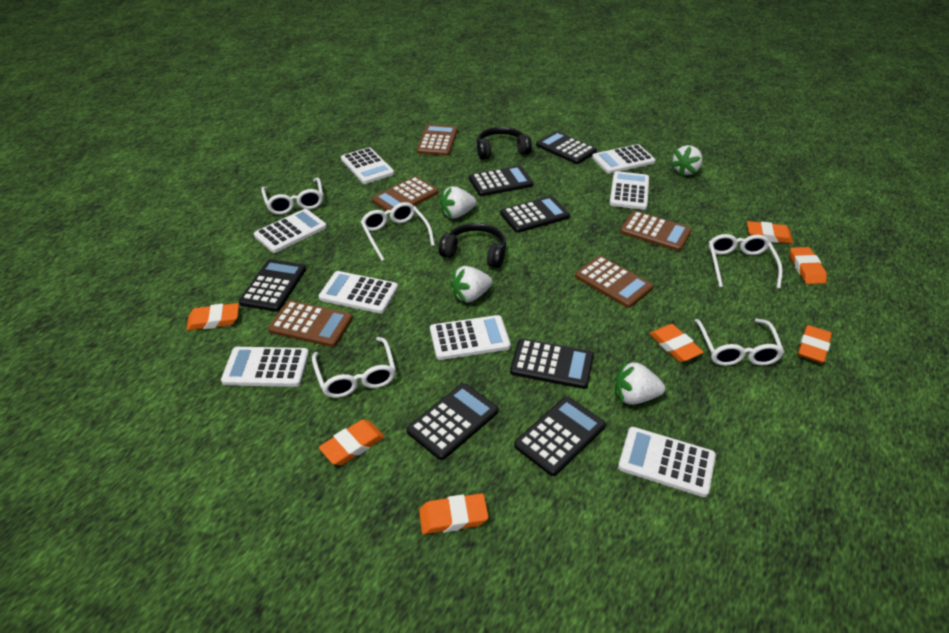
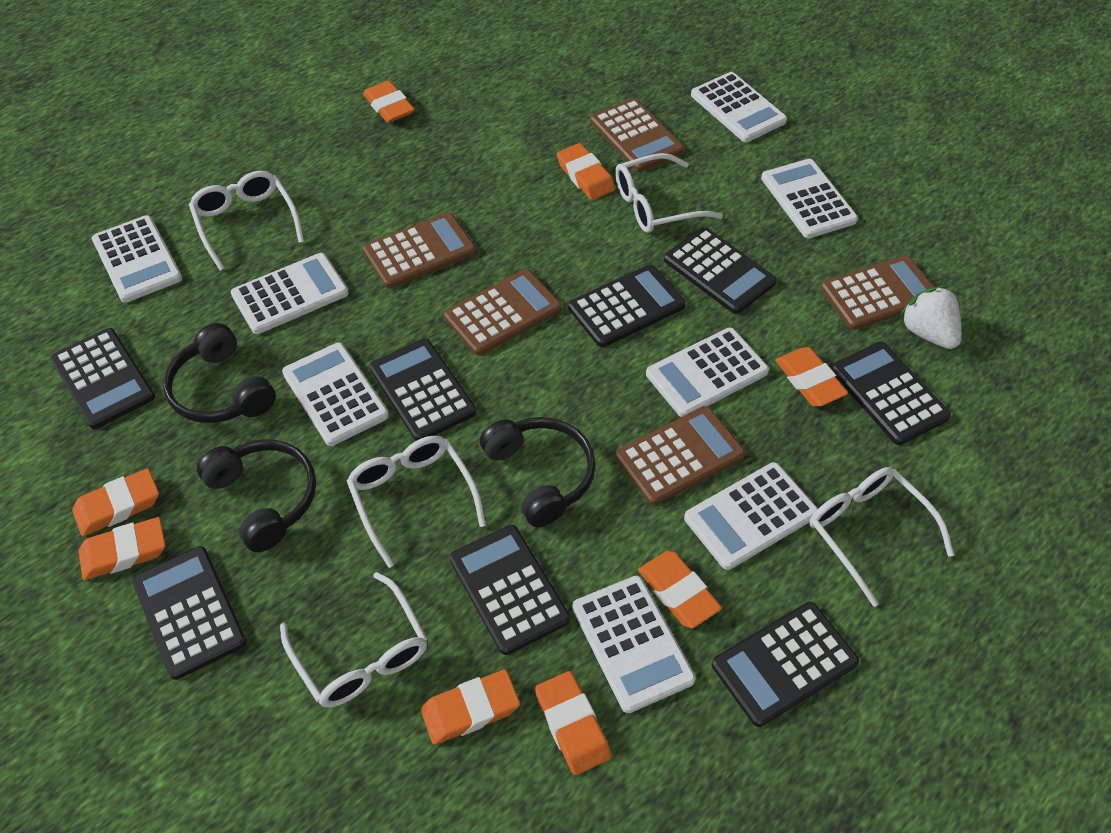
black calculator: 7 -> 8
black headphones: 2 -> 3
orange eraser: 7 -> 8
white strawberry: 4 -> 1

